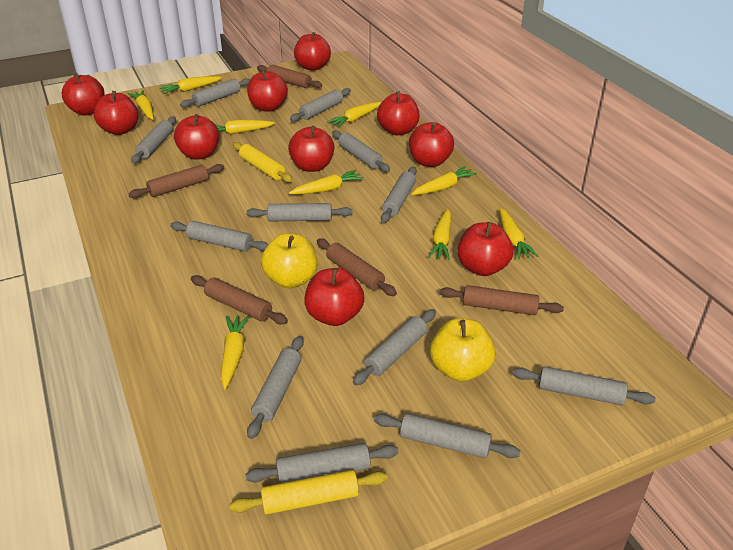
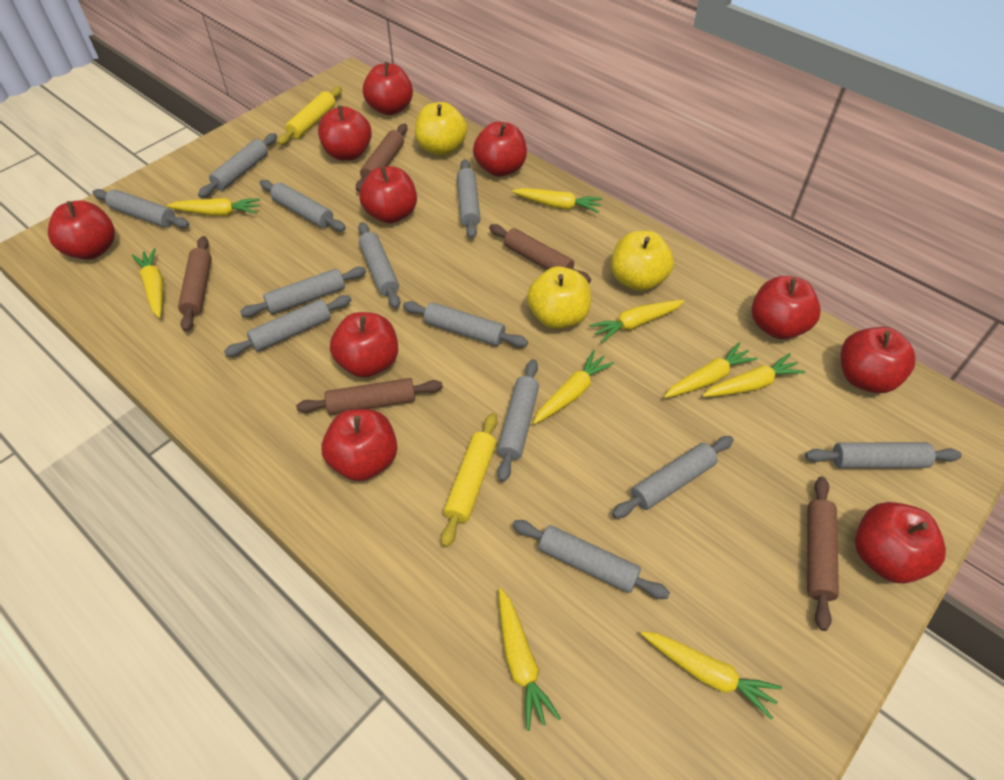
yellow apple: 2 -> 3

